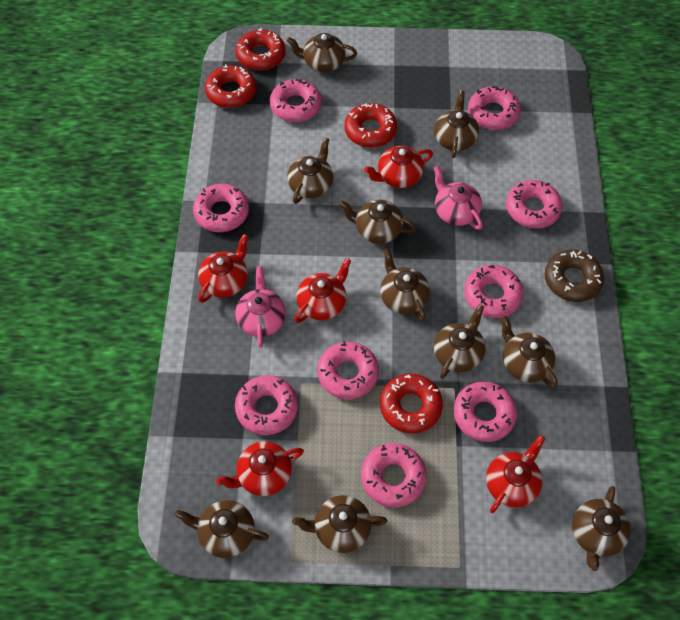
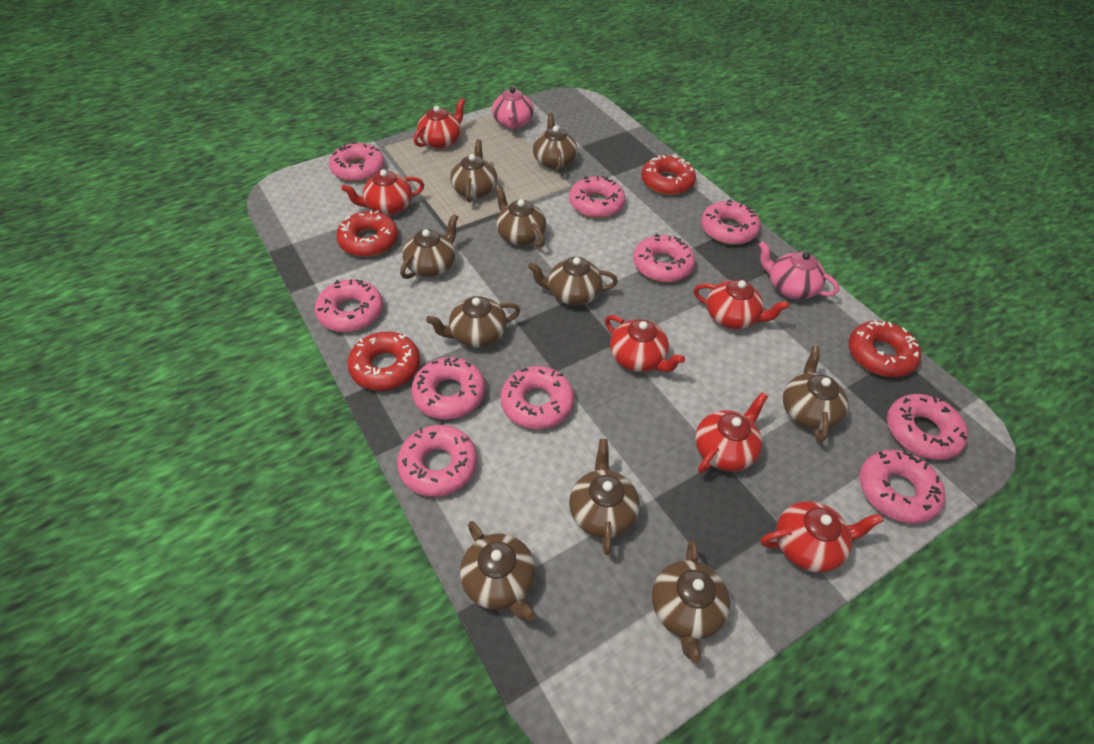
brown donut: 1 -> 0
pink donut: 9 -> 10
red teapot: 5 -> 6

